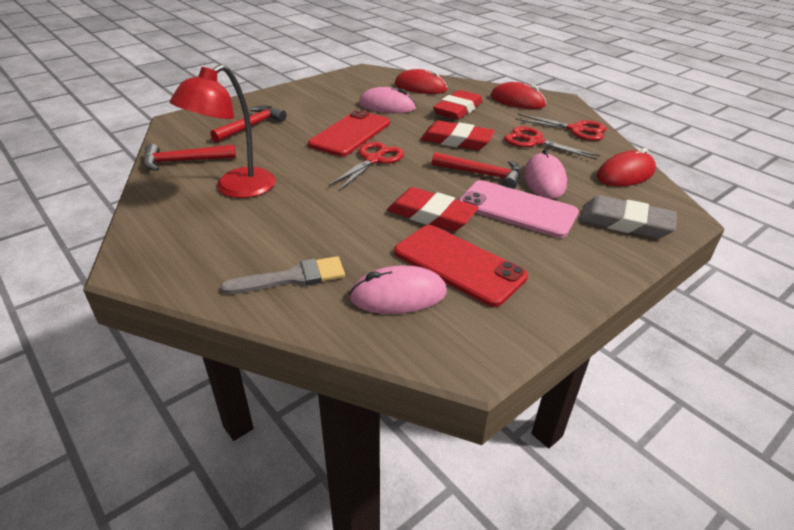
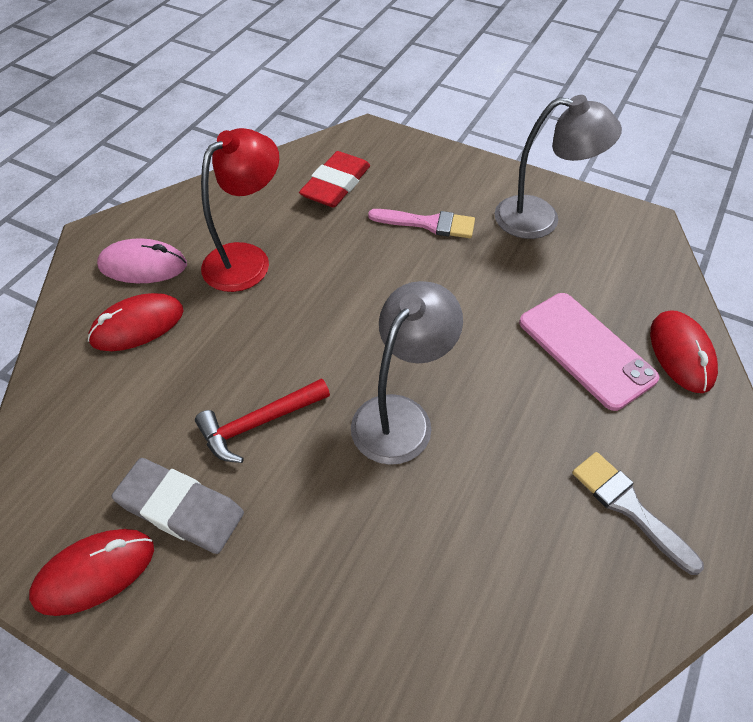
grey lamp: 0 -> 2
pink brush: 0 -> 1
pink mouse: 3 -> 1
red eraser: 3 -> 1
red hammer: 3 -> 1
red phone: 2 -> 0
red scissors: 3 -> 0

